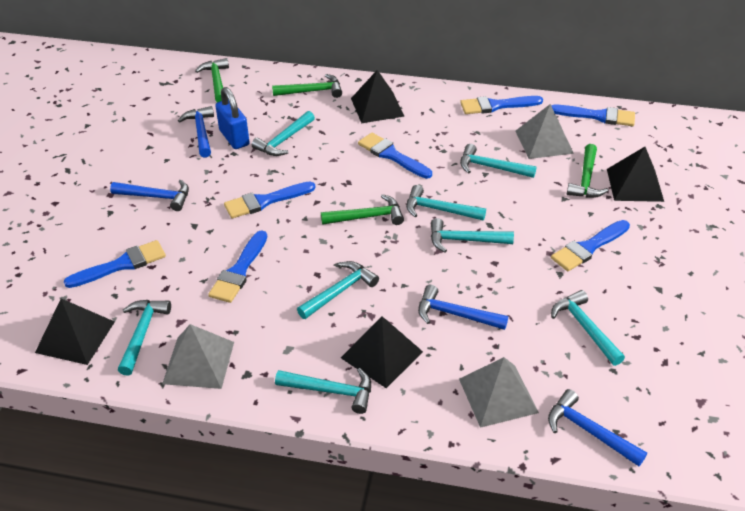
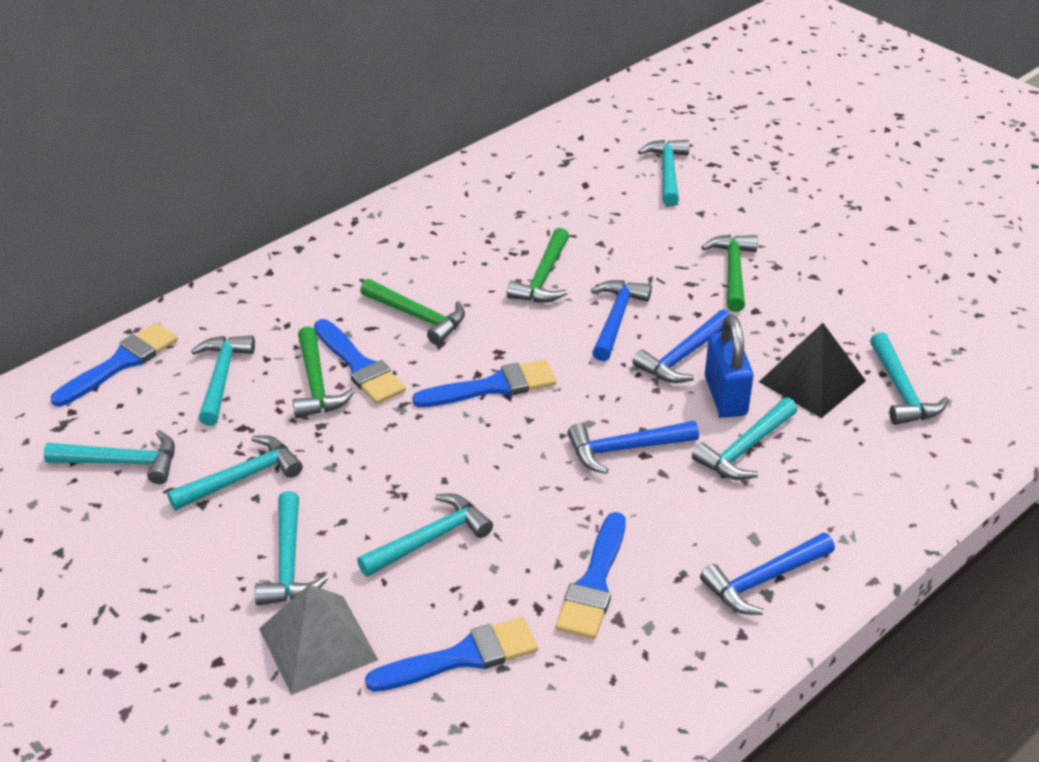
black pyramid: 4 -> 1
blue brush: 7 -> 5
grey pyramid: 3 -> 1

